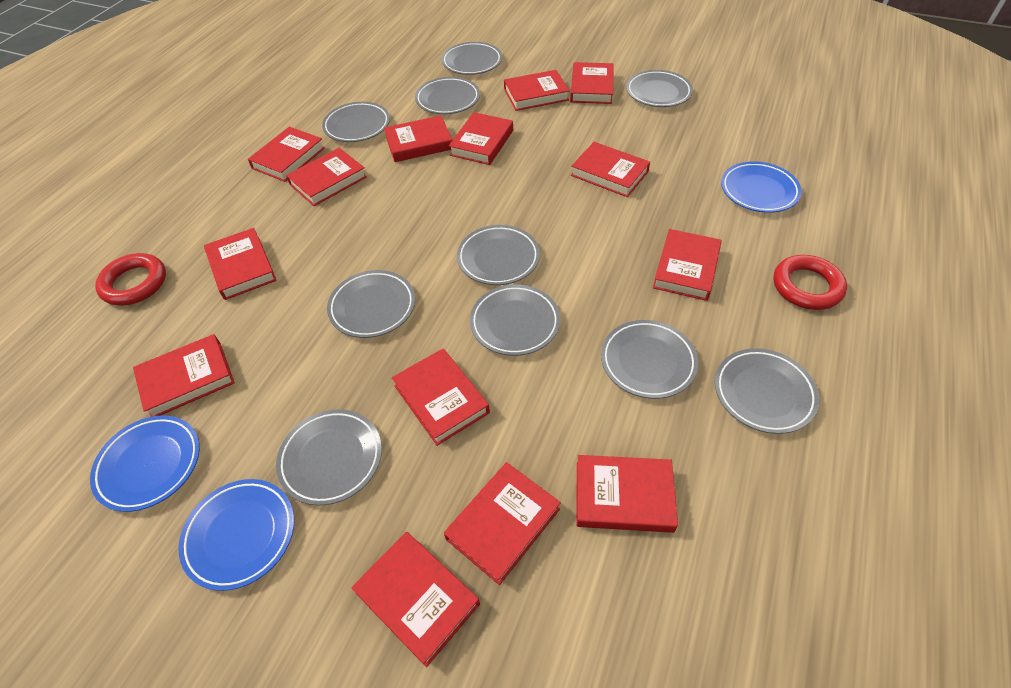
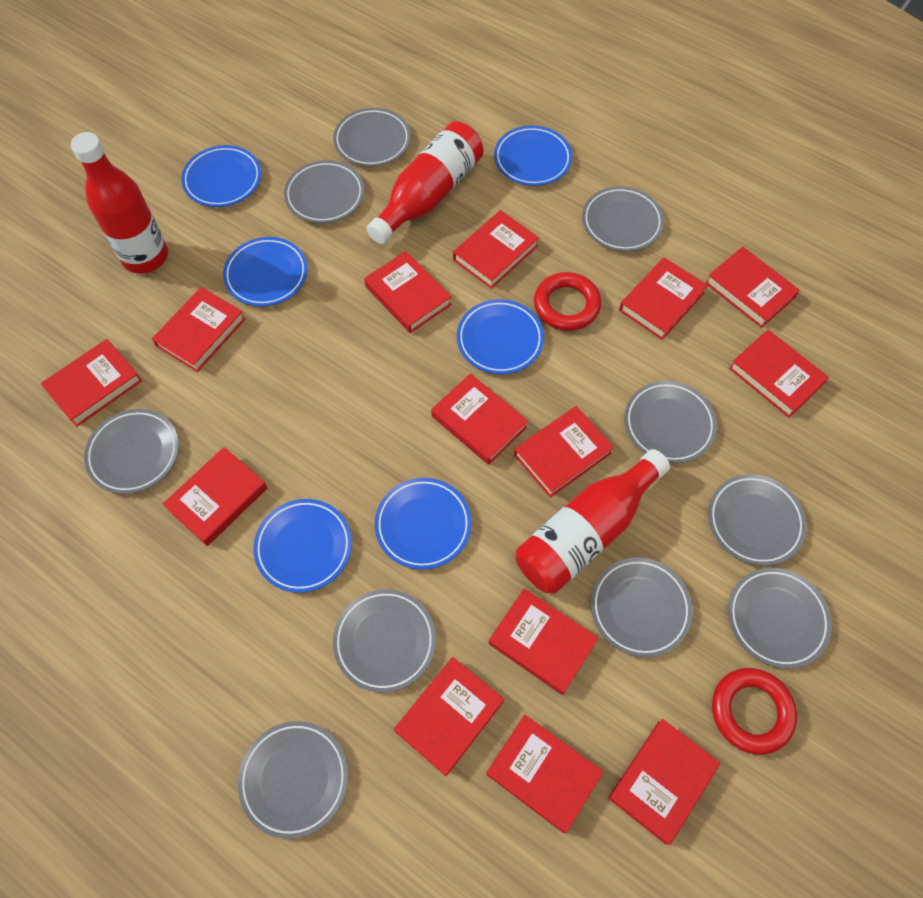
blue plate: 3 -> 6
red bottle: 0 -> 3

